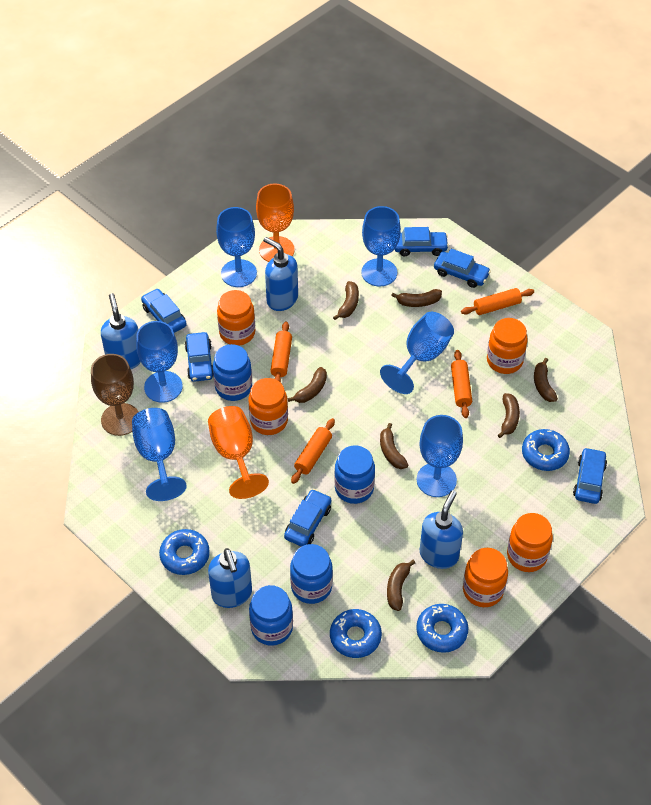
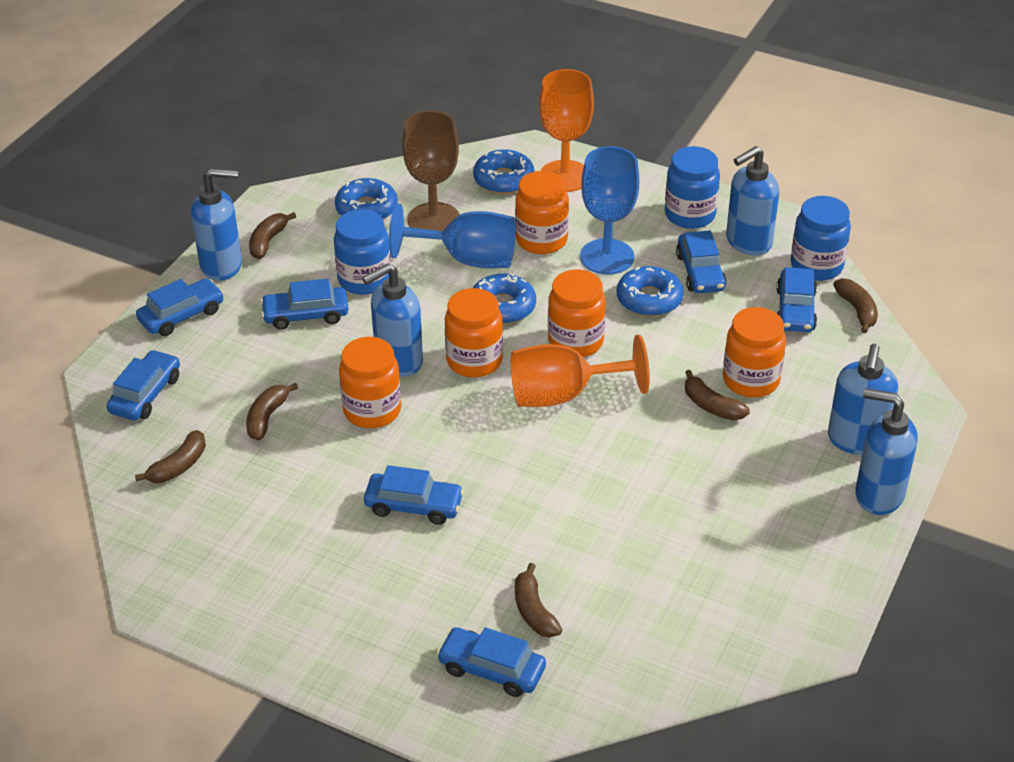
blue car: 6 -> 7
blue goblet: 6 -> 2
blue jar: 4 -> 3
blue soap dispenser: 4 -> 5
brown banana: 7 -> 6
orange rolling pin: 4 -> 0

